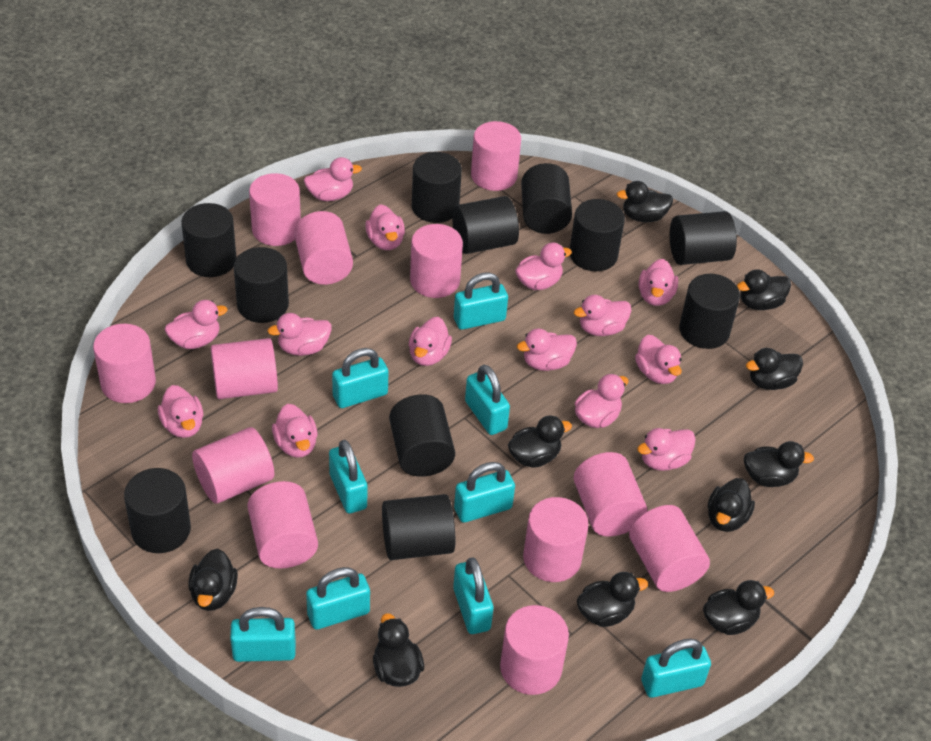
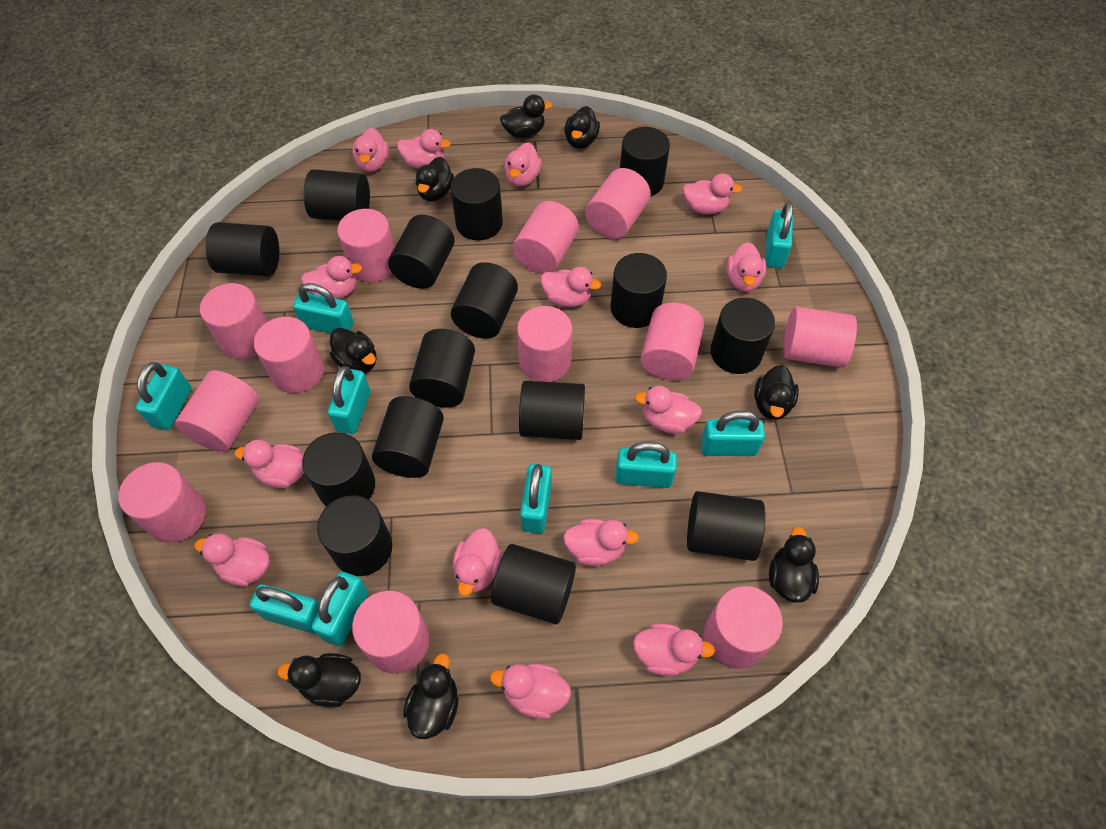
black cylinder: 11 -> 15
black duck: 10 -> 8

